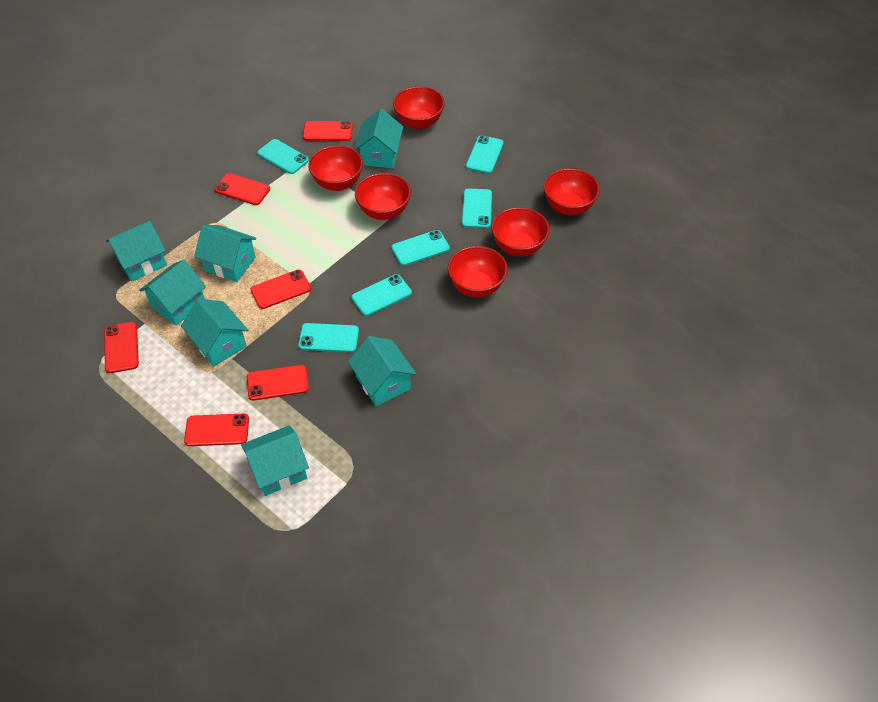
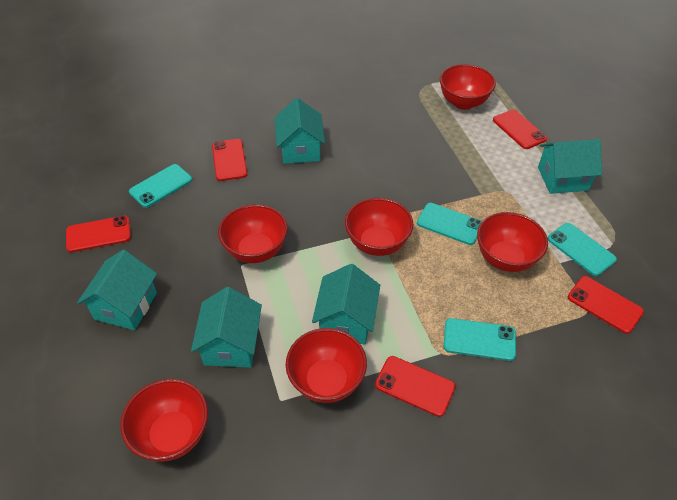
red phone: 6 -> 5
turquoise house: 7 -> 5
turquoise phone: 6 -> 4

